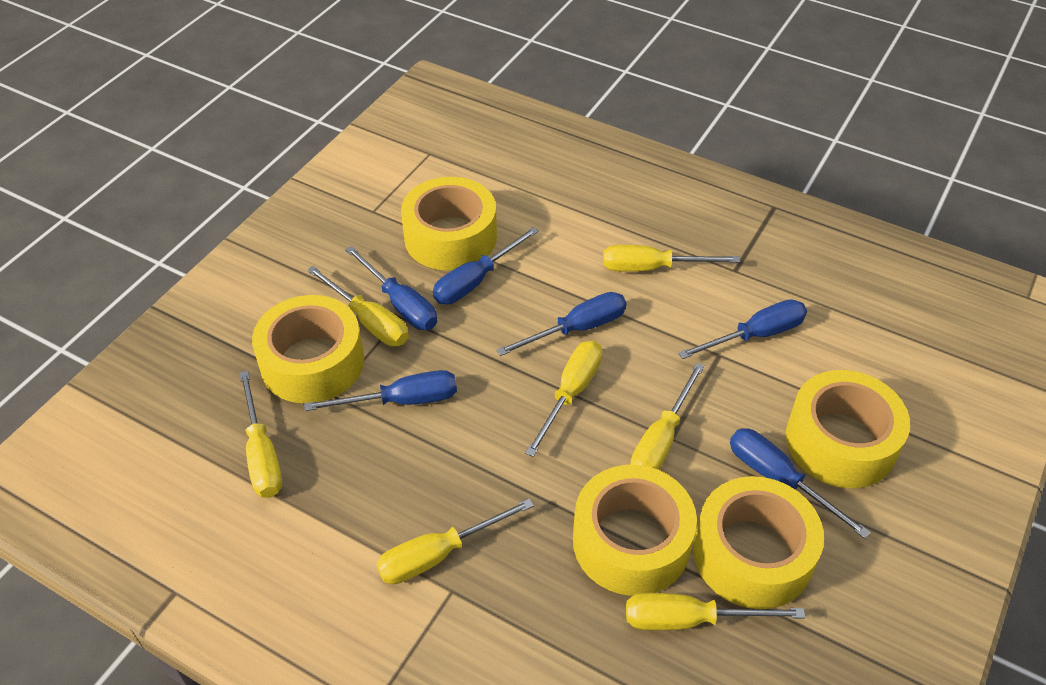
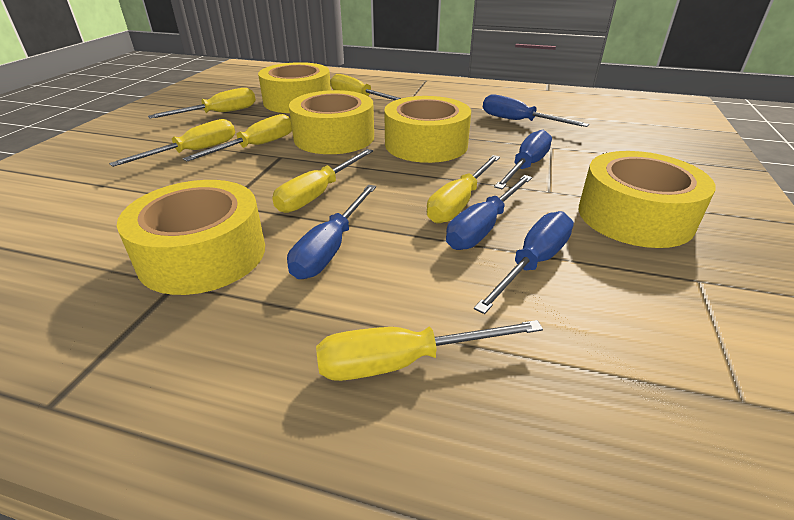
blue screwdriver: 6 -> 5

